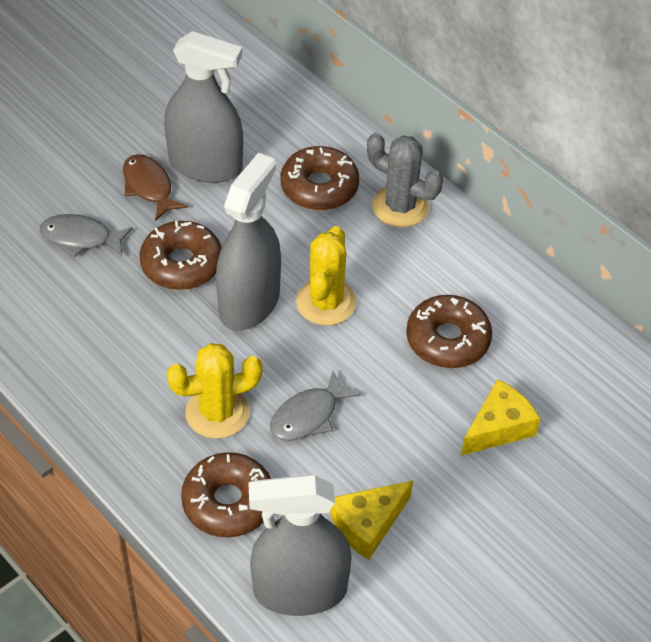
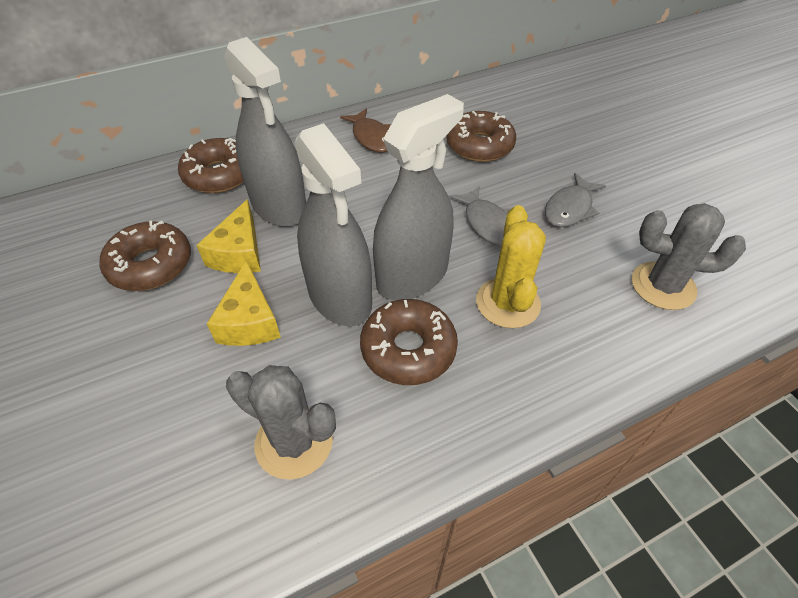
grey cactus: 1 -> 2
yellow cactus: 2 -> 1

